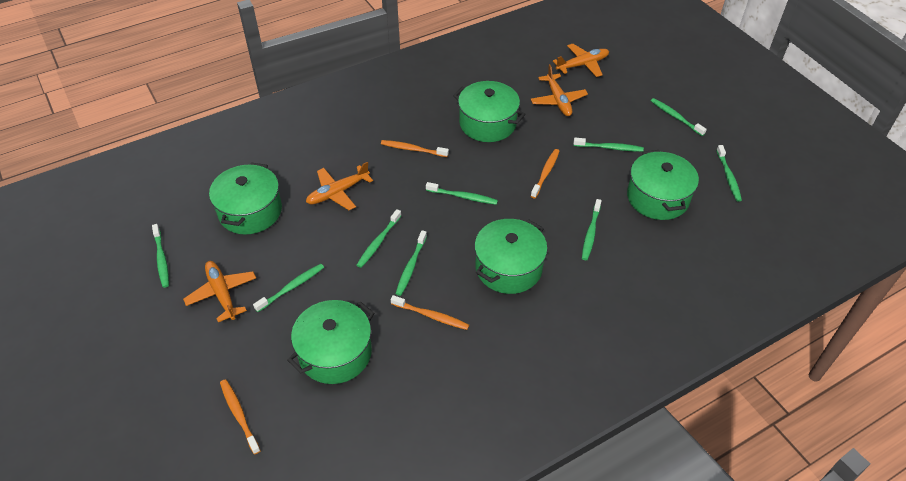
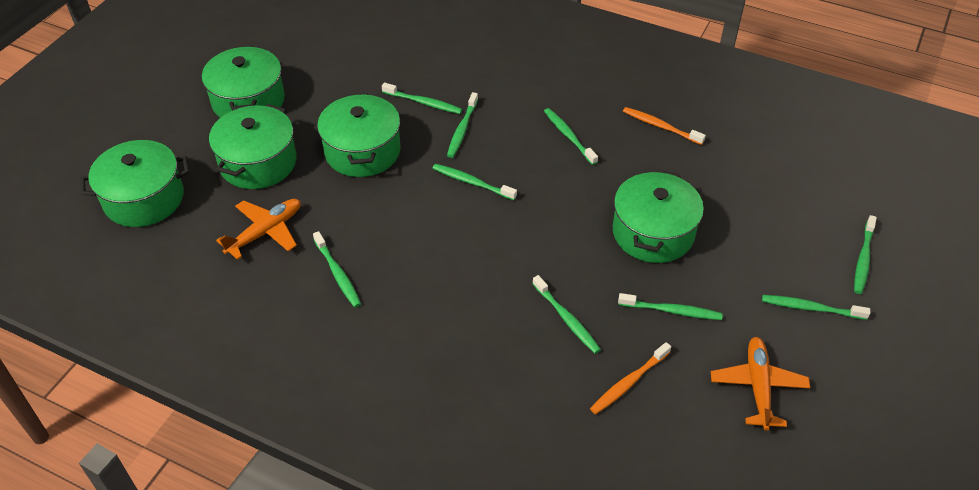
orange plane: 4 -> 2
orange toothbrush: 4 -> 2

